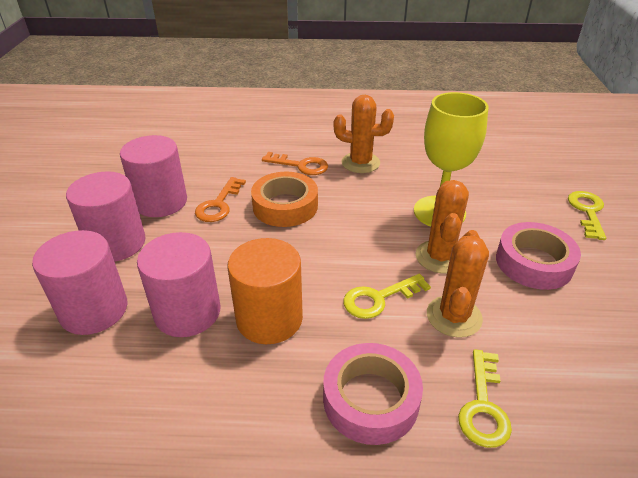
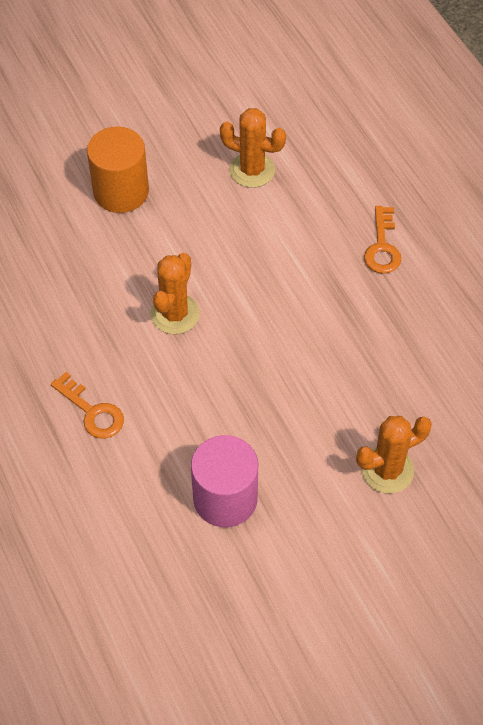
orange tape: 1 -> 0
pink cylinder: 4 -> 1
pink tape: 2 -> 0
yellow goblet: 1 -> 0
yellow key: 3 -> 0

